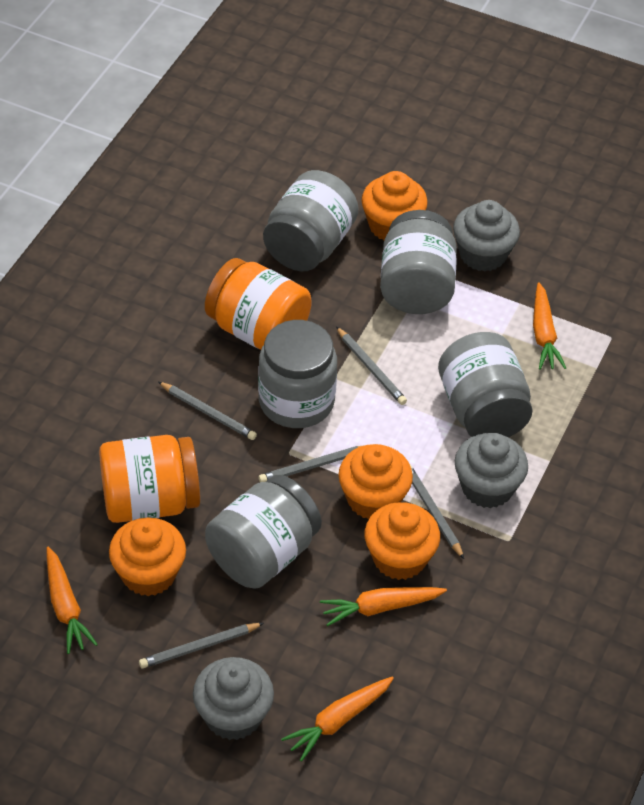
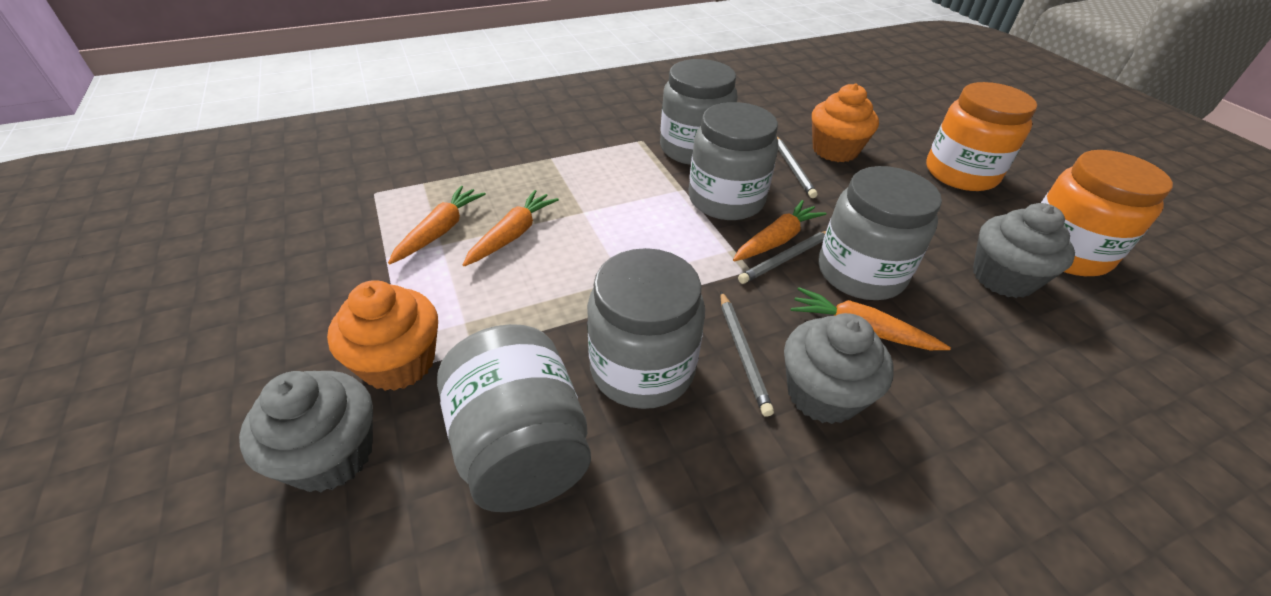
grey pencil: 5 -> 3
orange cupcake: 4 -> 2

